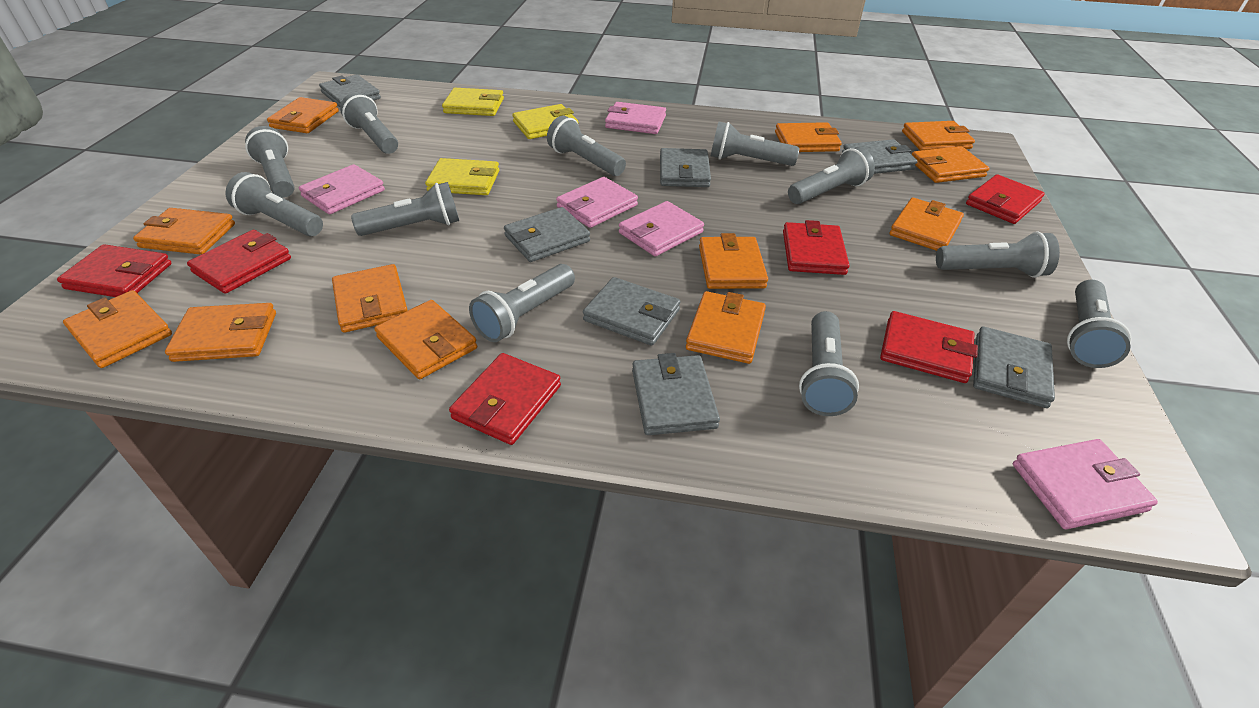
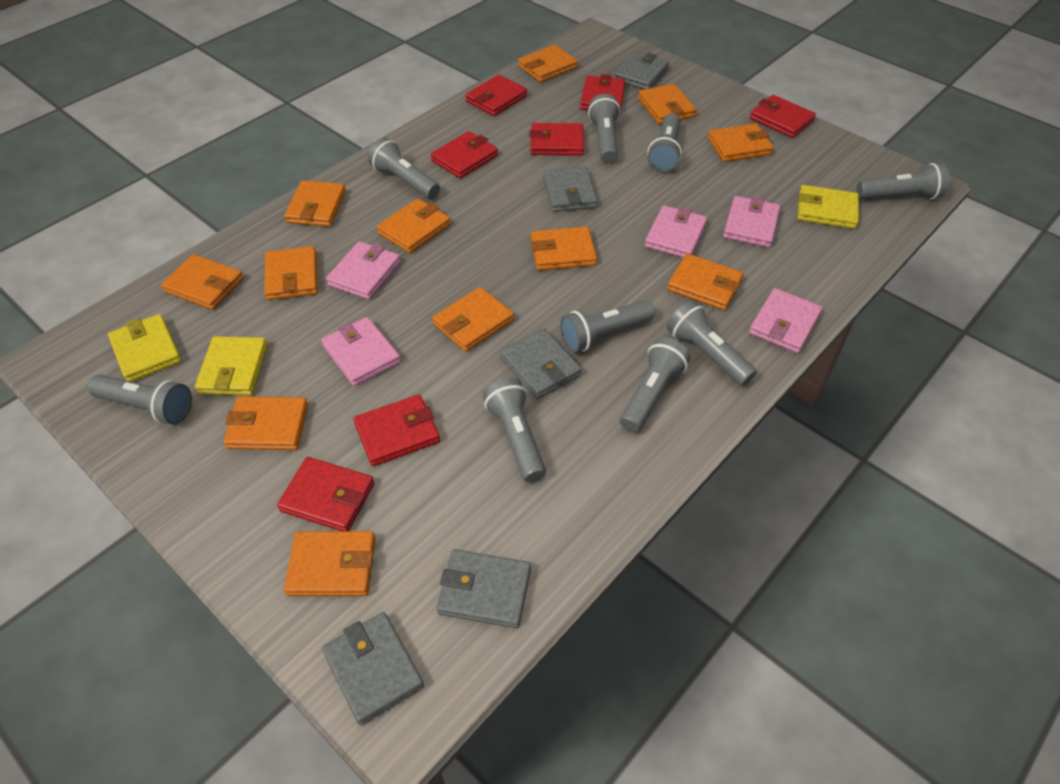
grey flashlight: 11 -> 9
grey wallet: 7 -> 5
red wallet: 6 -> 7

